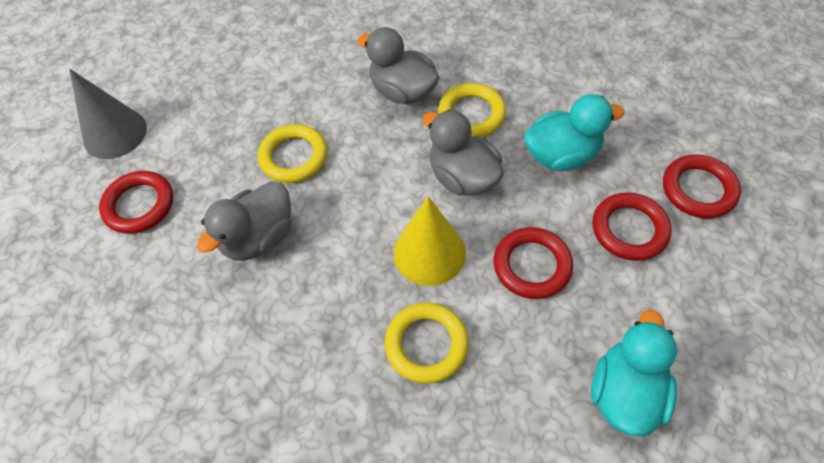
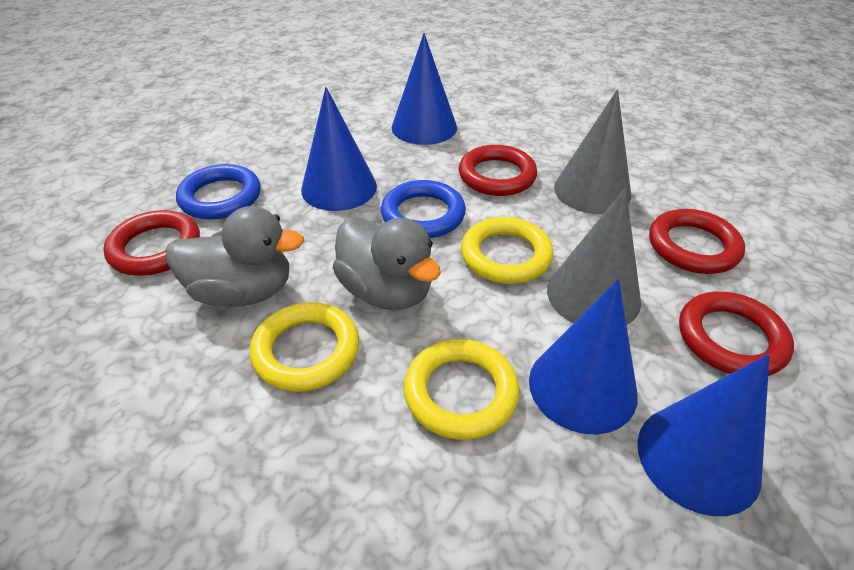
blue cone: 0 -> 4
blue ring: 0 -> 2
grey cone: 1 -> 2
grey duck: 3 -> 2
turquoise duck: 2 -> 0
yellow cone: 1 -> 0

